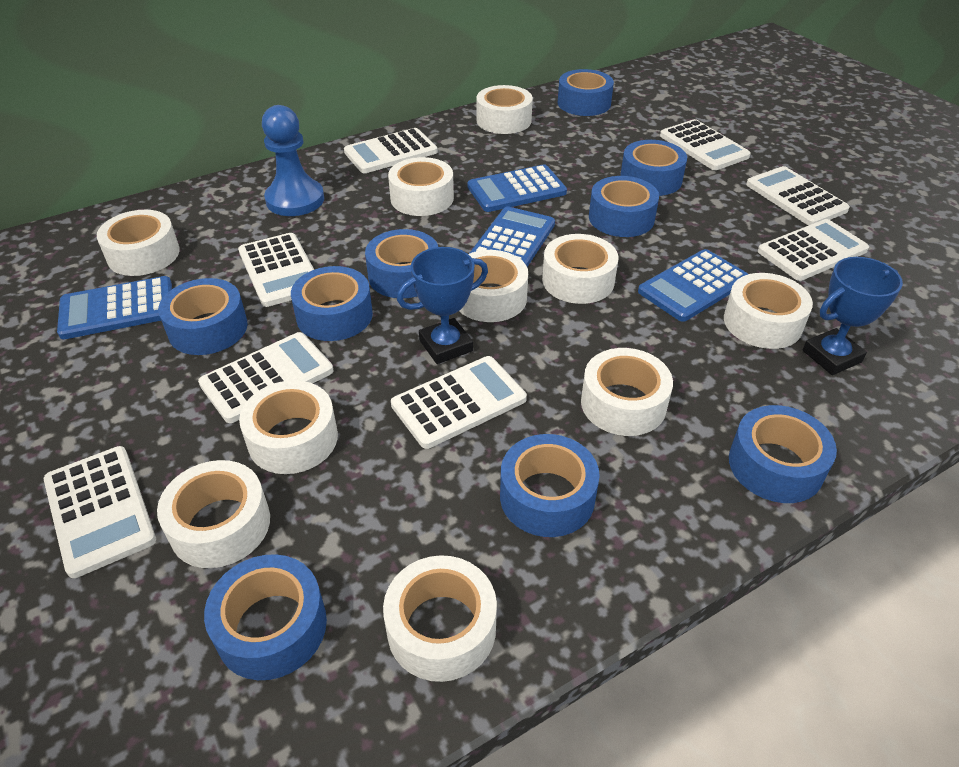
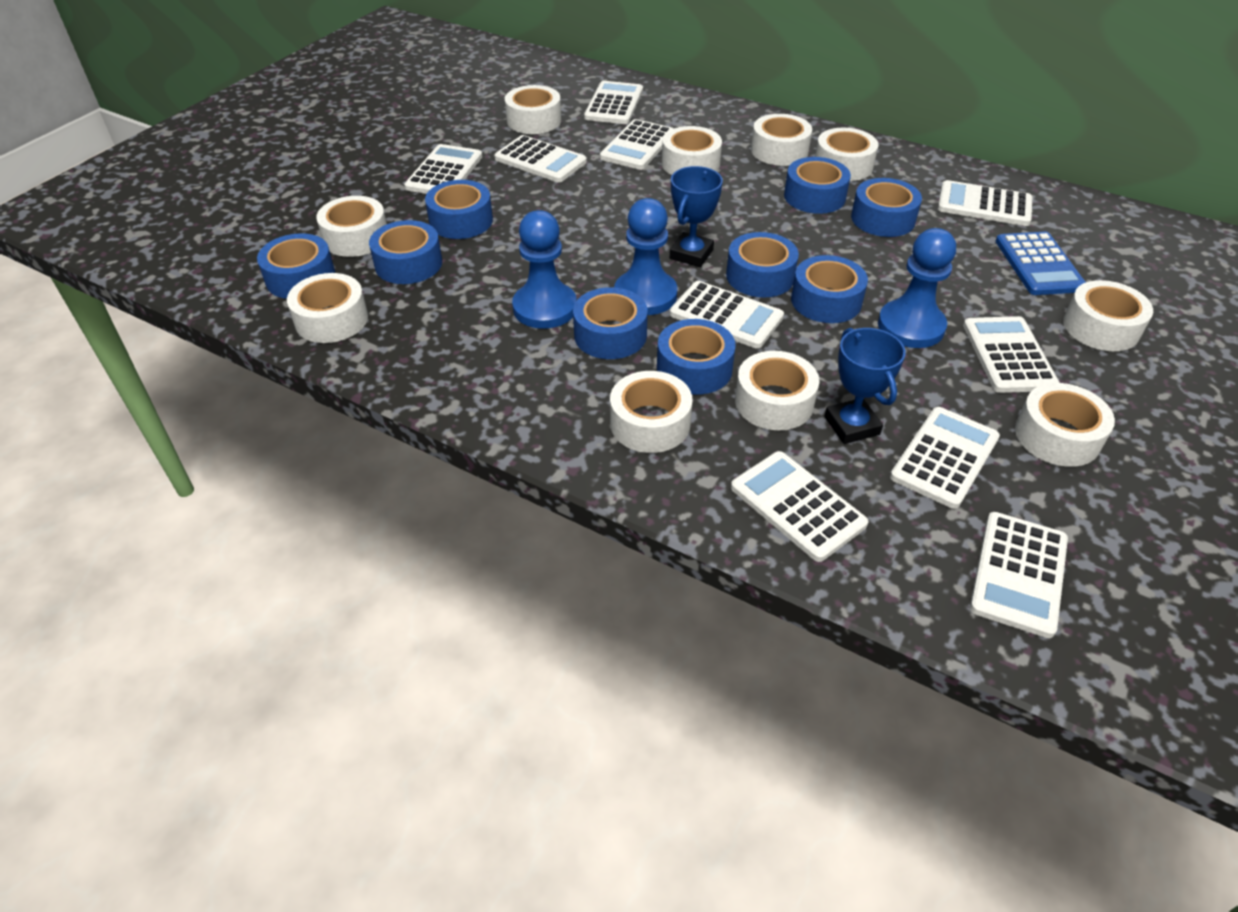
blue calculator: 4 -> 1
blue pawn: 1 -> 3
white calculator: 8 -> 10

